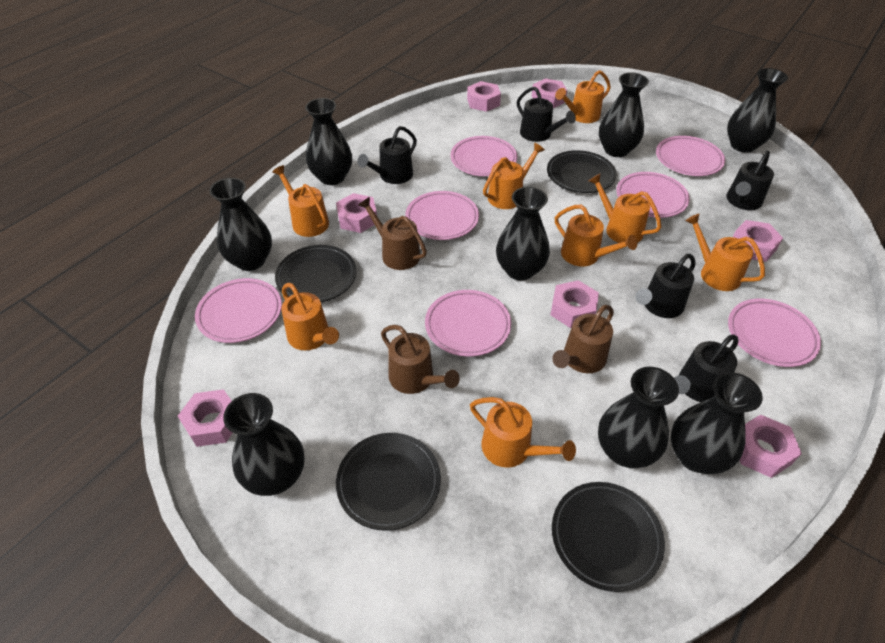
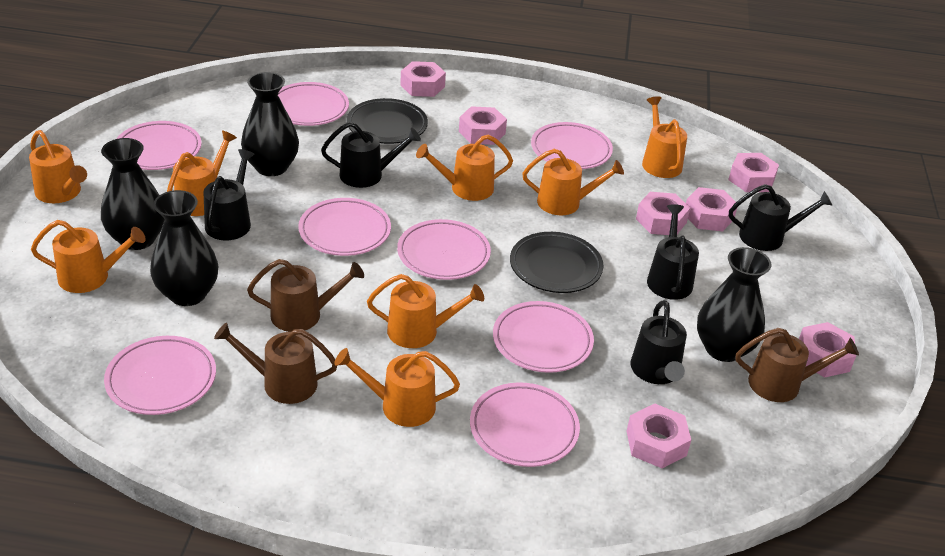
black plate: 4 -> 2
black vase: 8 -> 4
pink plate: 7 -> 8

